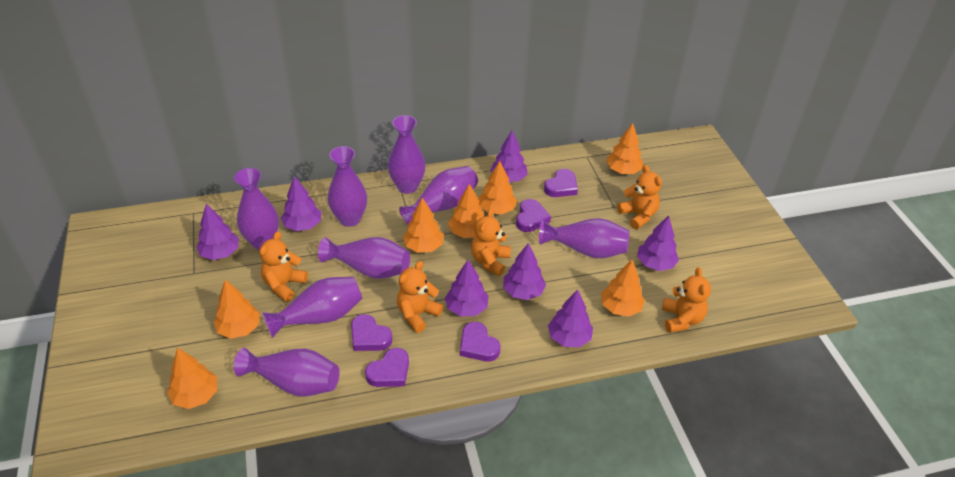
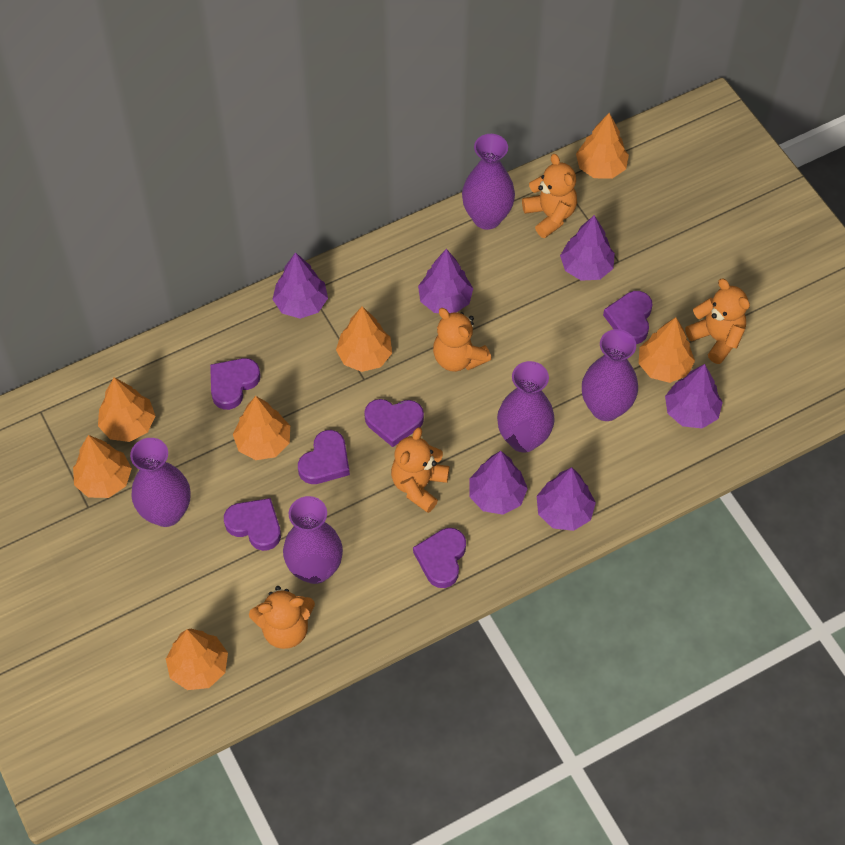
purple heart: 5 -> 6
purple tree: 7 -> 6
purple vase: 8 -> 5

